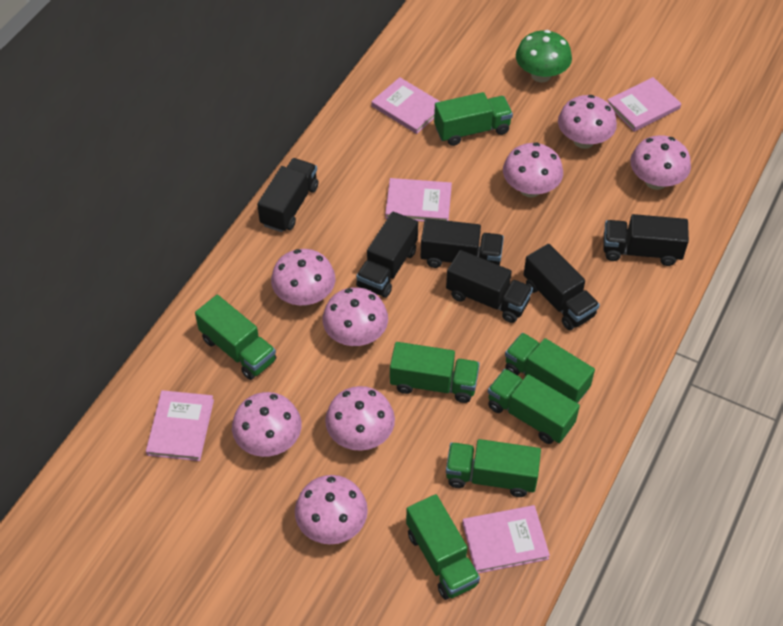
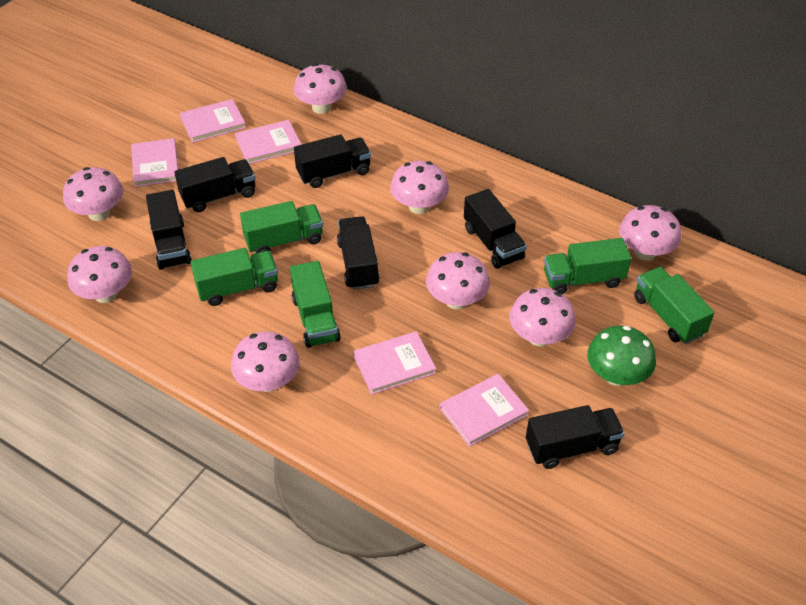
green truck: 7 -> 5

